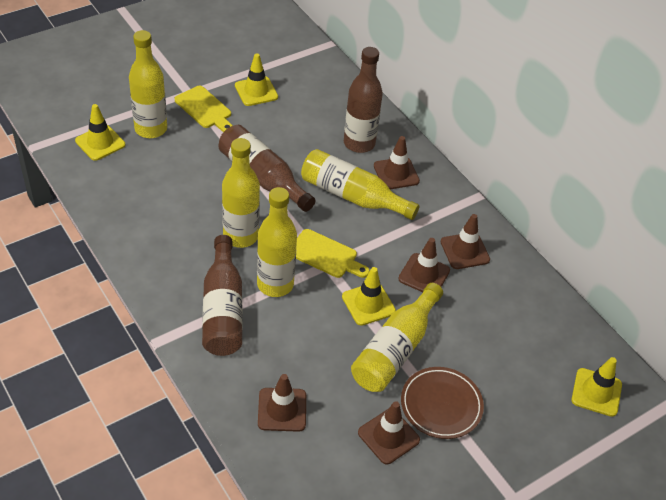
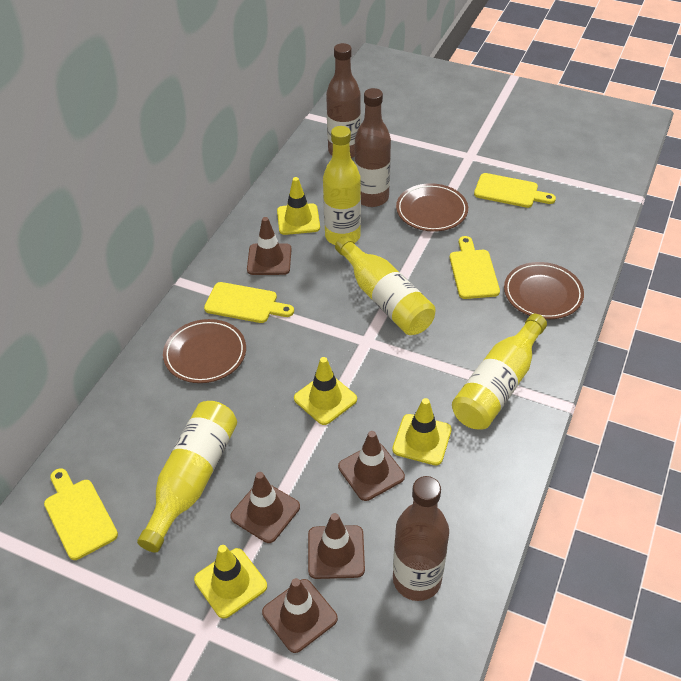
brown plate: 1 -> 3
yellow bottle: 5 -> 4
yellow cutting board: 2 -> 4

